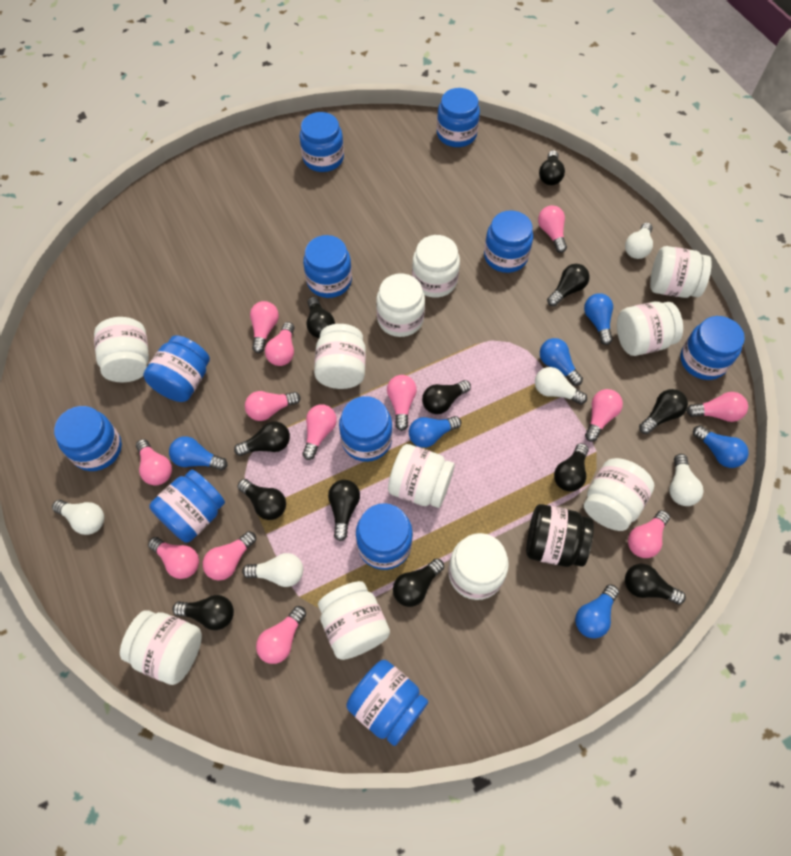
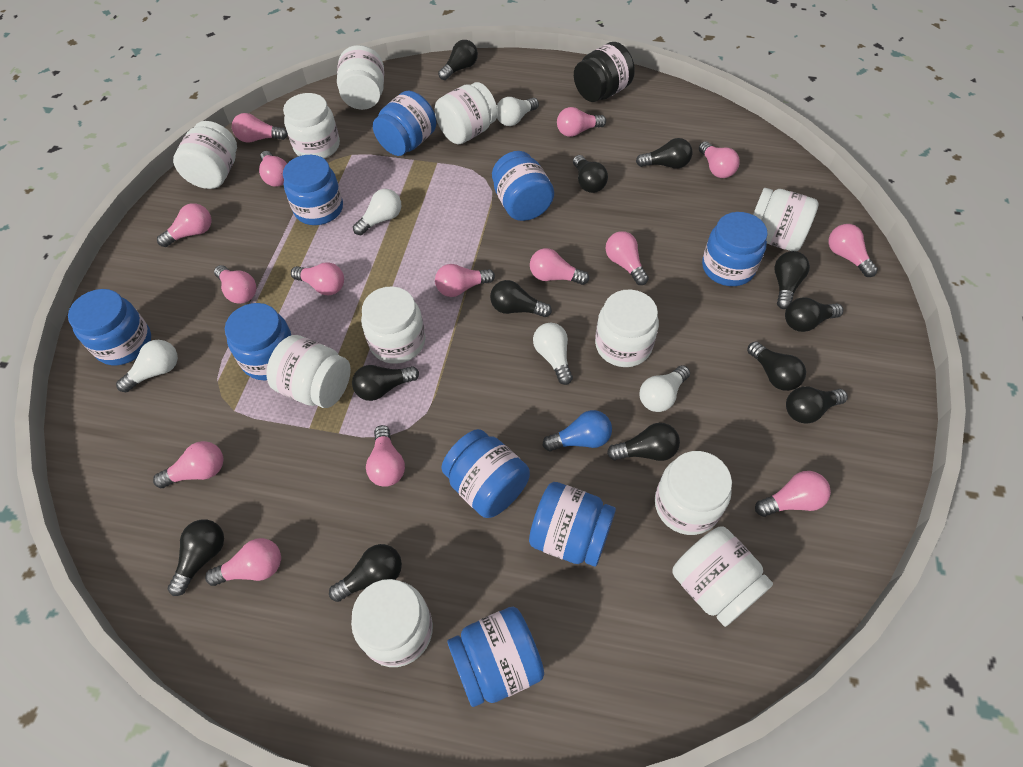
blue jar: 11 -> 9
blue light bulb: 6 -> 1
pink light bulb: 13 -> 15

